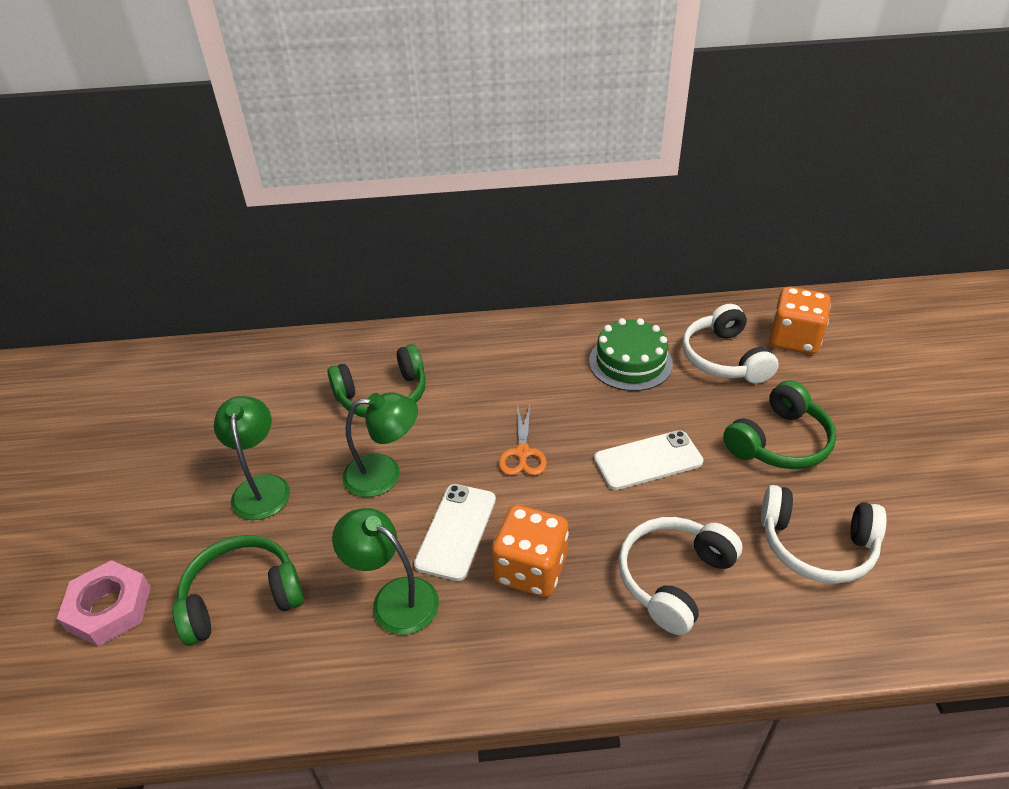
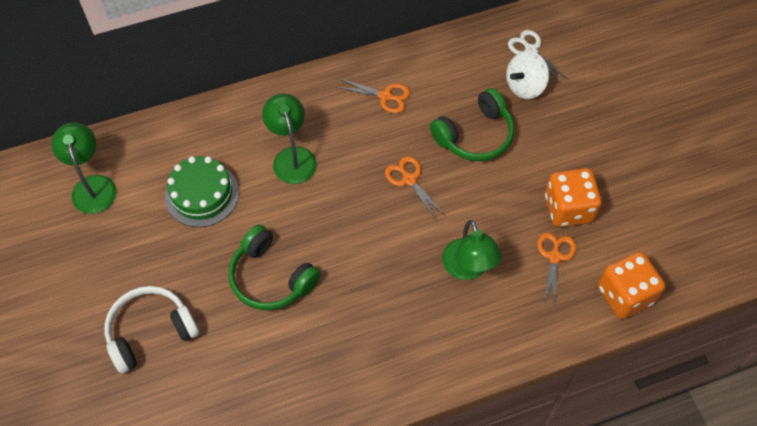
green headphones: 3 -> 2
orange scissors: 1 -> 3
pink nut: 1 -> 0
white headphones: 3 -> 1
white phone: 2 -> 0
white scissors: 0 -> 1
white spinning top: 0 -> 1

